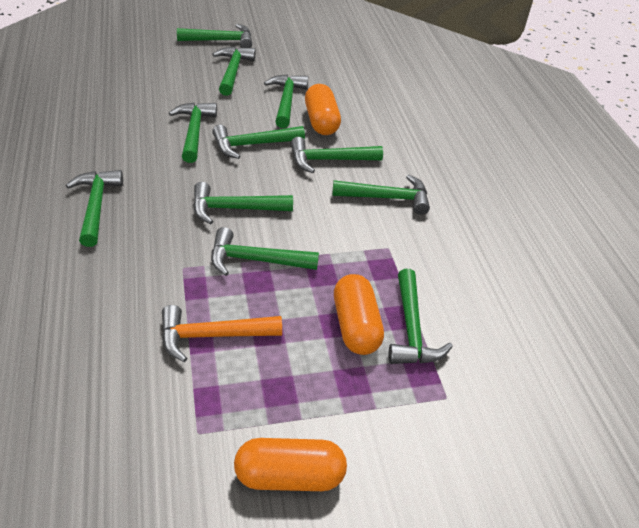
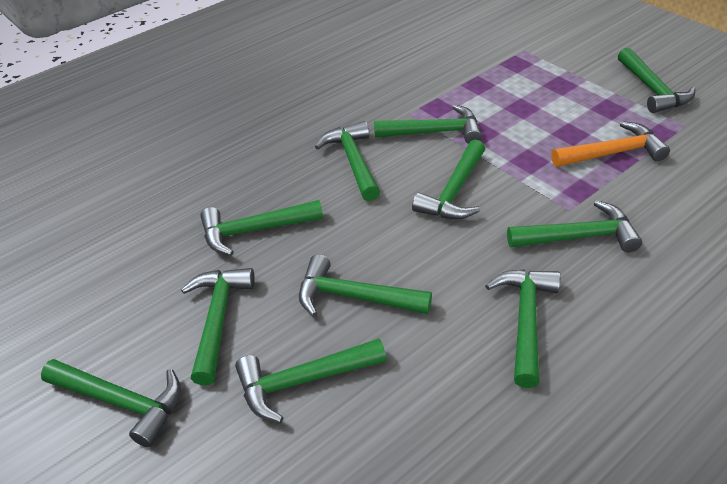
orange capsule: 3 -> 0

